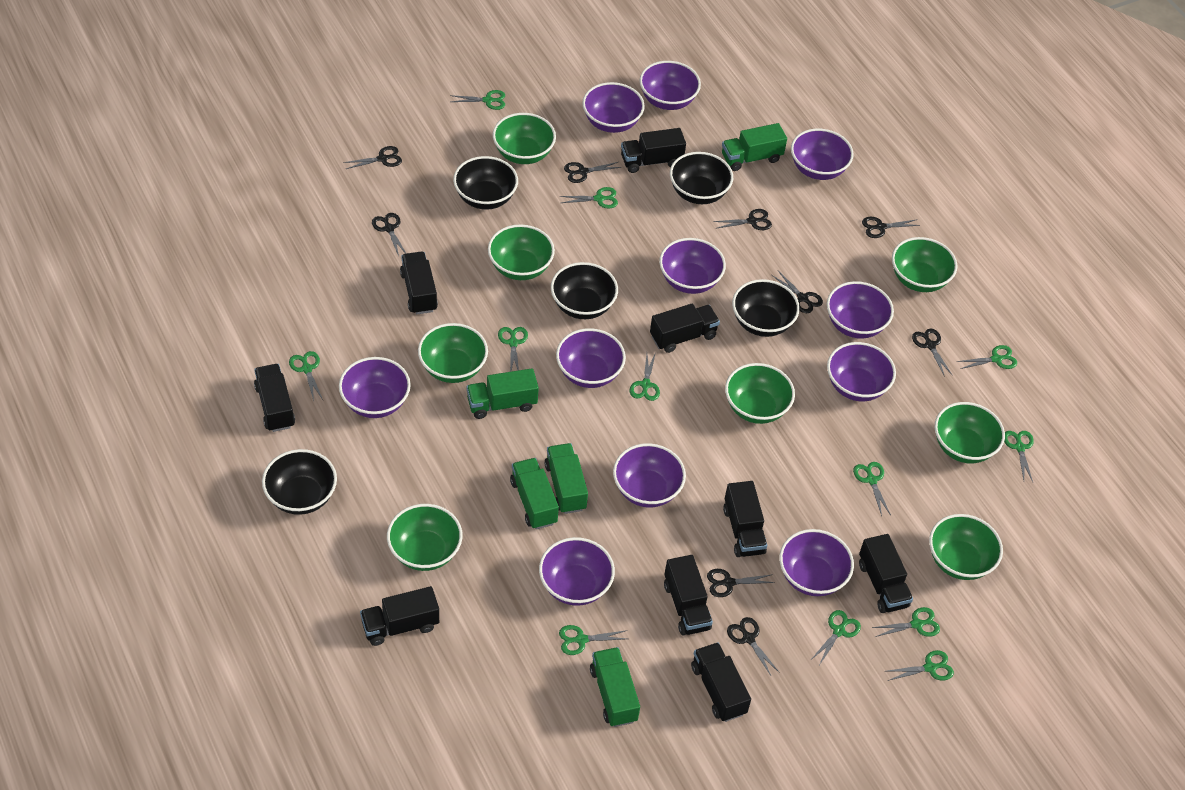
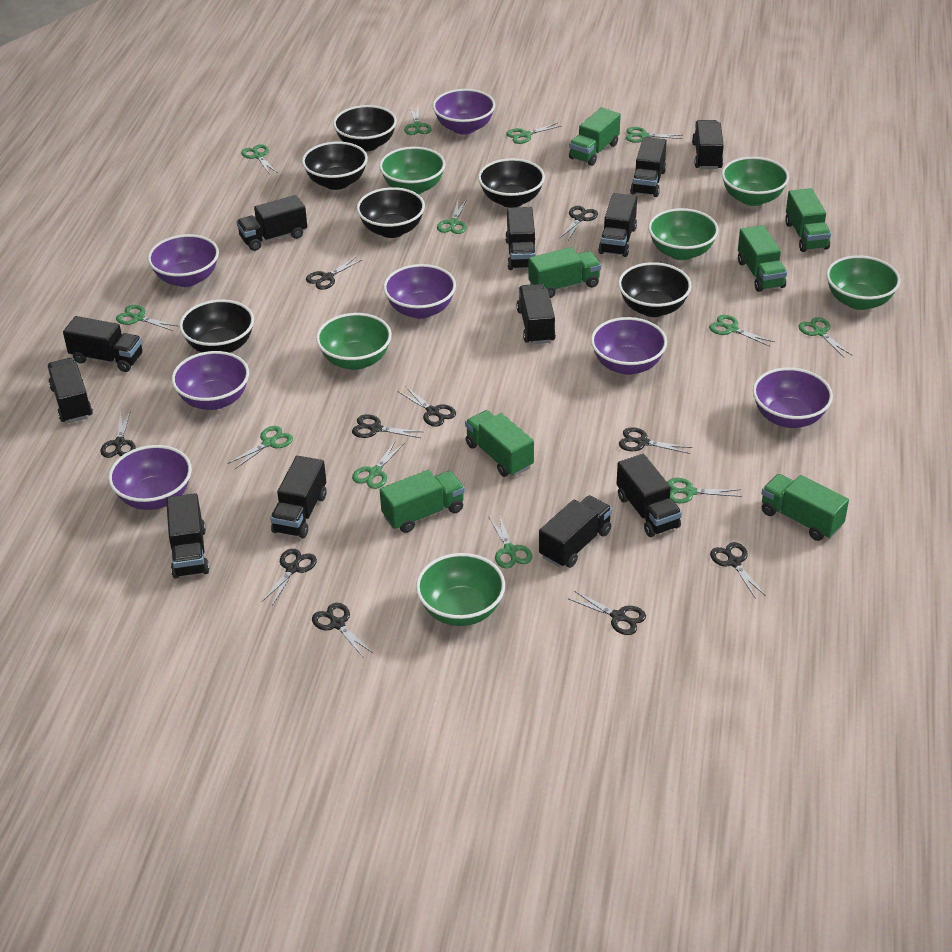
black bowl: 5 -> 6
black scissors: 9 -> 10
black truck: 9 -> 12
green bowl: 8 -> 6
green truck: 5 -> 7
purple bowl: 11 -> 7

